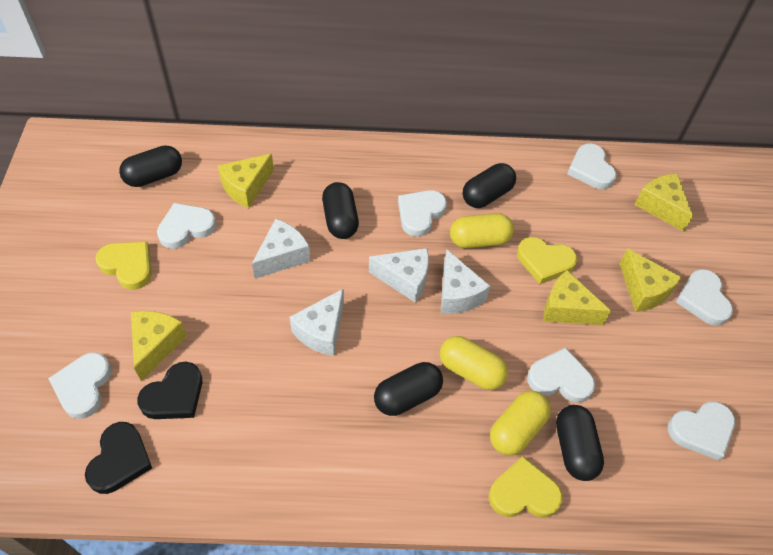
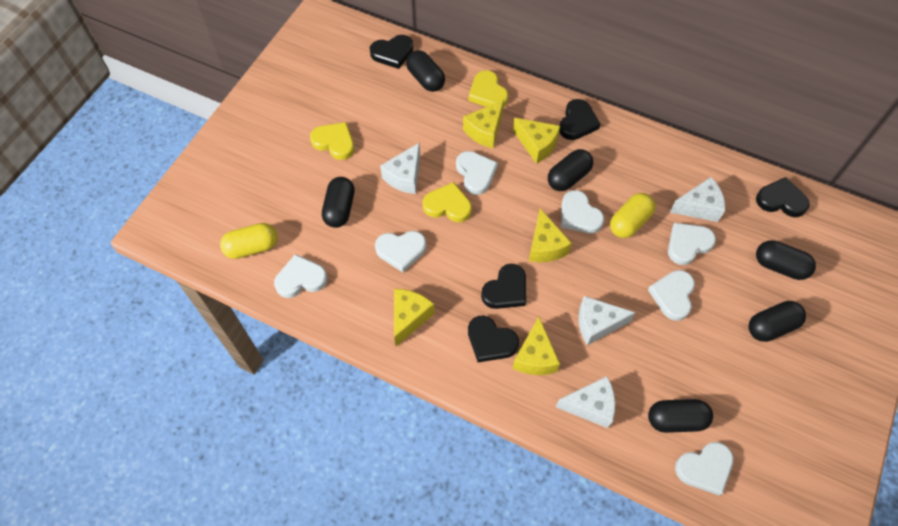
black capsule: 5 -> 6
black heart: 2 -> 5
yellow capsule: 3 -> 2

